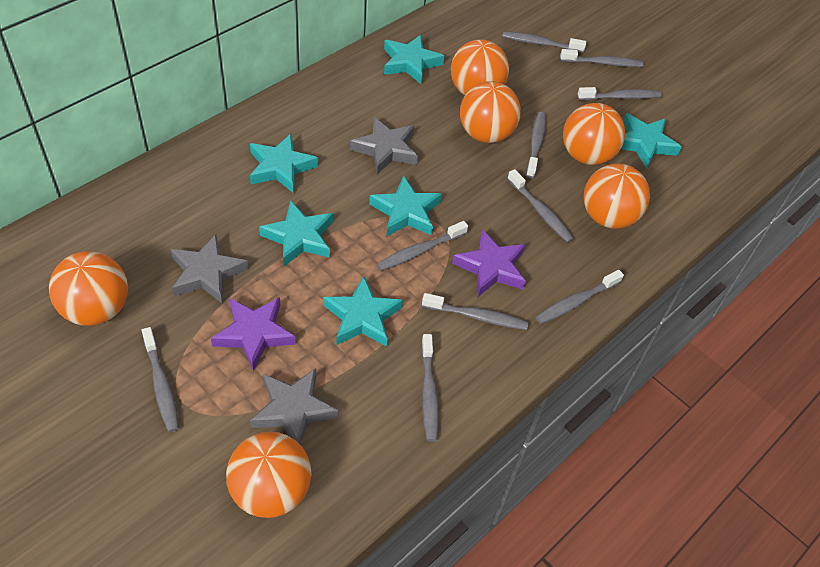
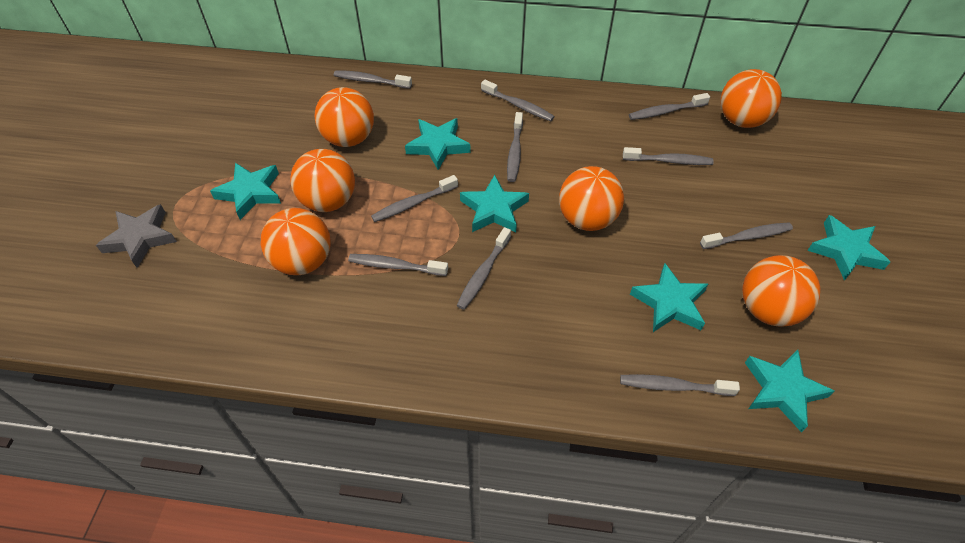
grey star: 3 -> 1
purple star: 2 -> 0

